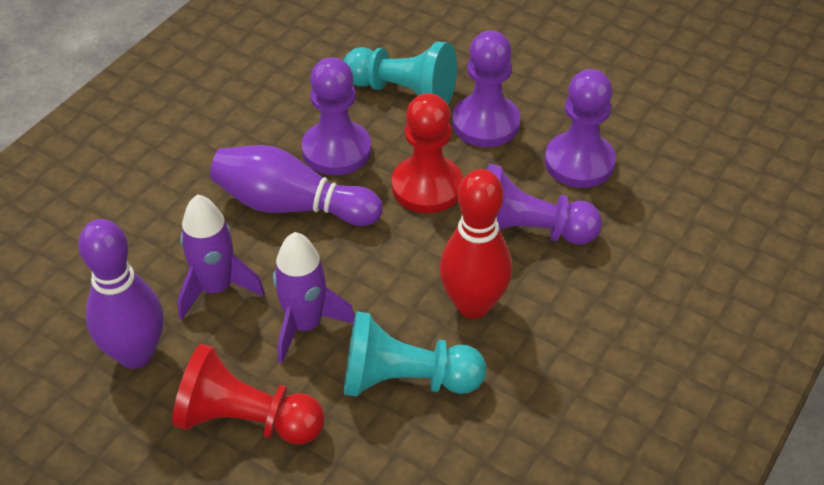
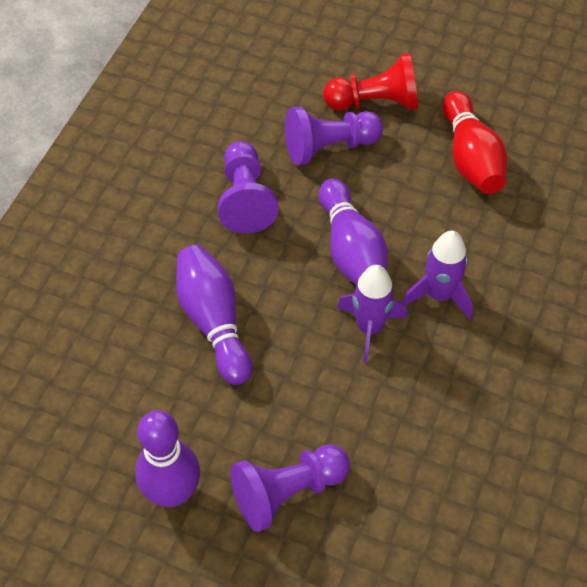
purple bowling pin: 2 -> 3
purple pawn: 4 -> 3
red pawn: 2 -> 1
turquoise pawn: 2 -> 0

